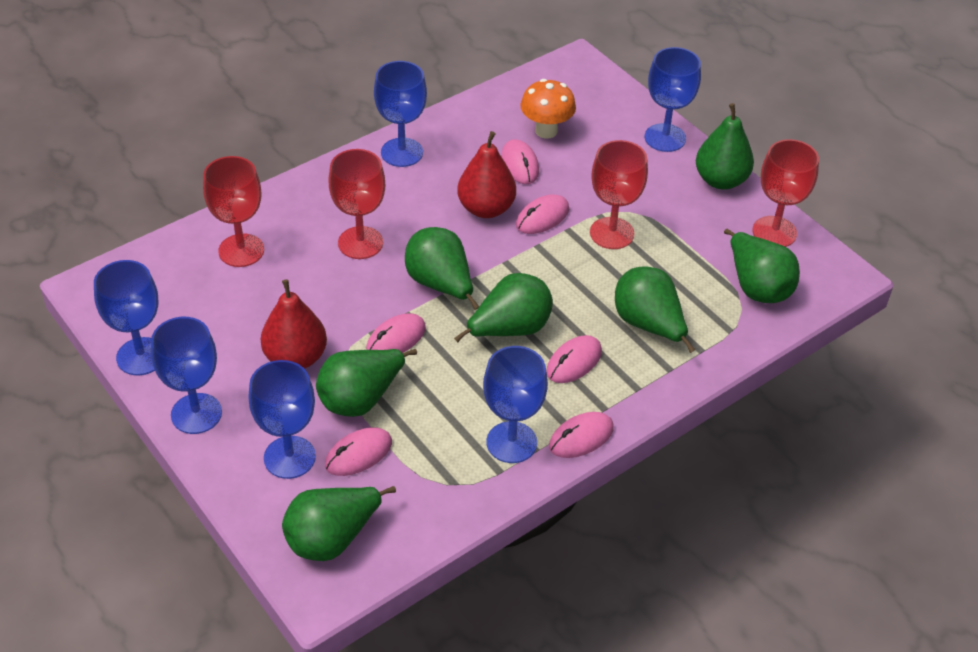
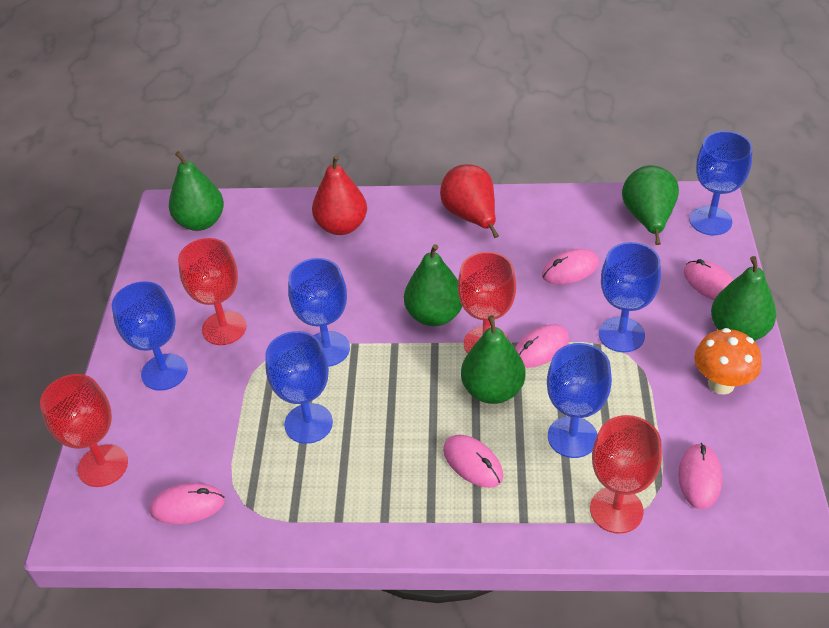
green pear: 7 -> 5

